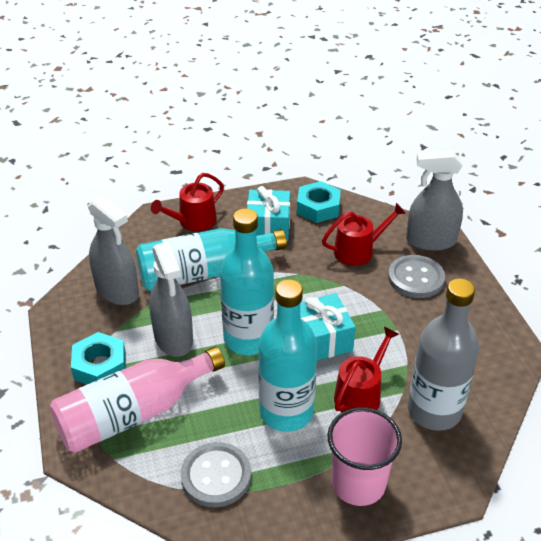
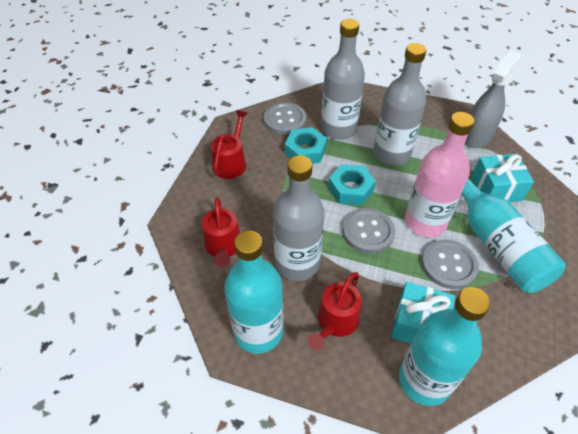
grey bottle: 1 -> 3
grey button: 2 -> 3
grey spray bottle: 3 -> 1
pink cup: 1 -> 0

